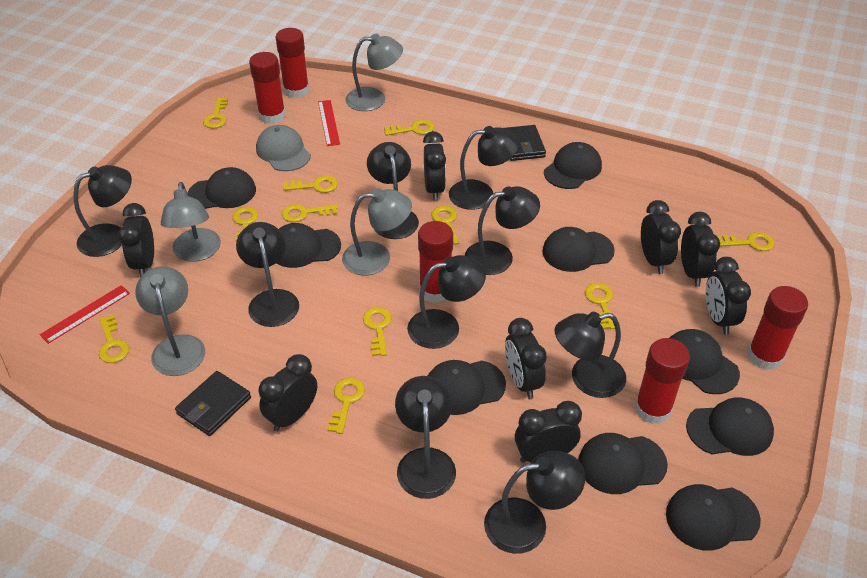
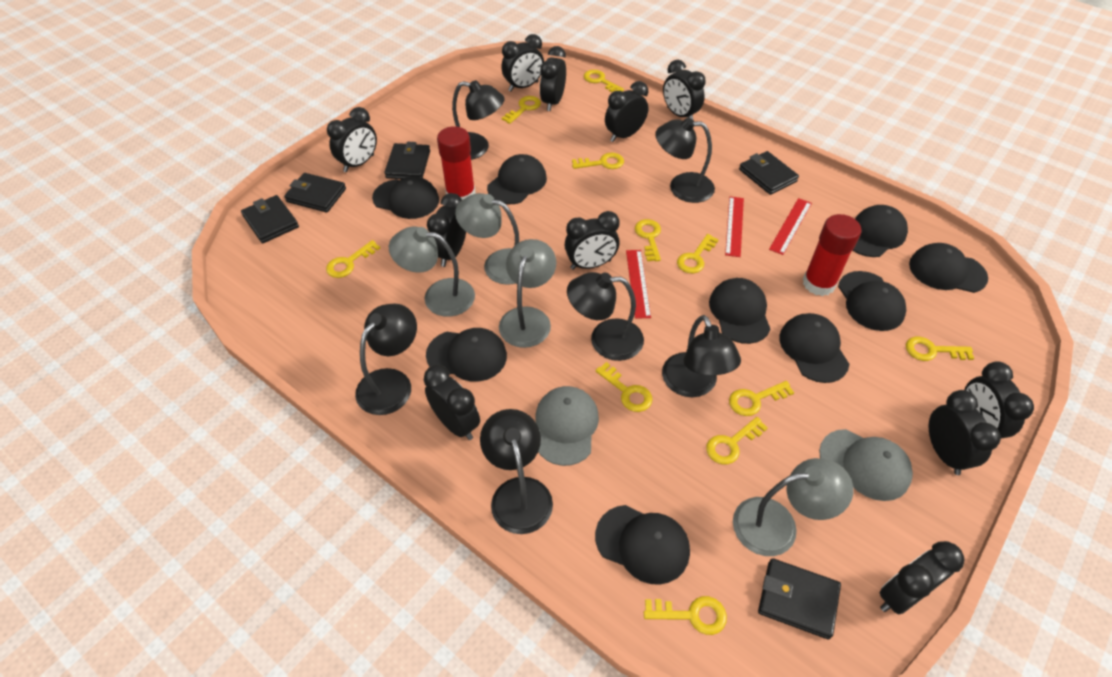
black clock: 8 -> 11
black lamp: 9 -> 6
black wallet: 2 -> 5
grey cap: 1 -> 2
red glue stick: 5 -> 2
red ruler: 2 -> 3

